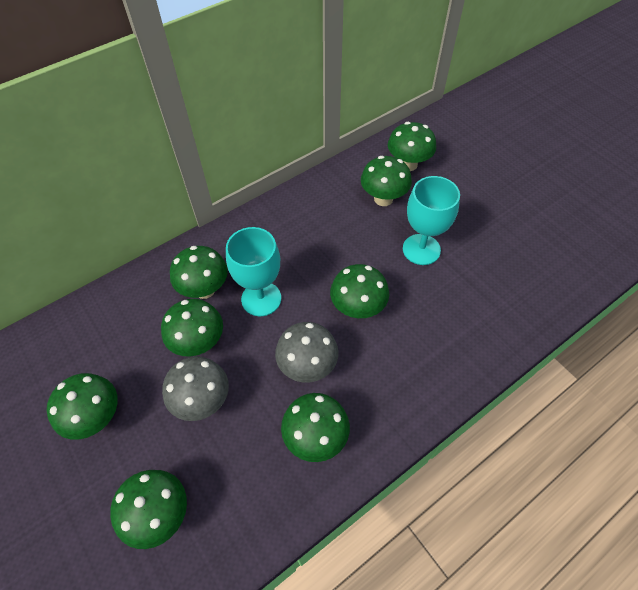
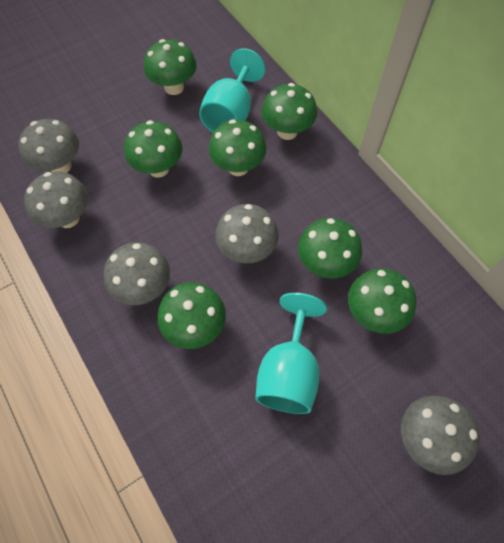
green mushroom: 8 -> 7
grey mushroom: 2 -> 5

